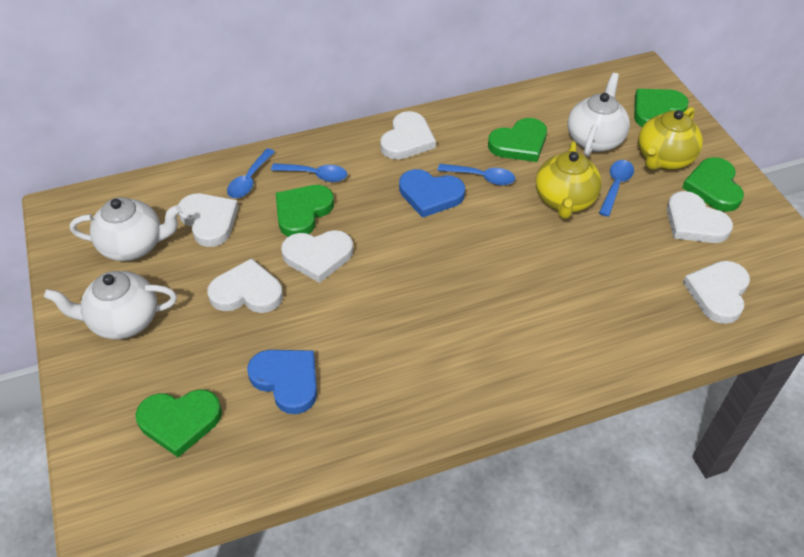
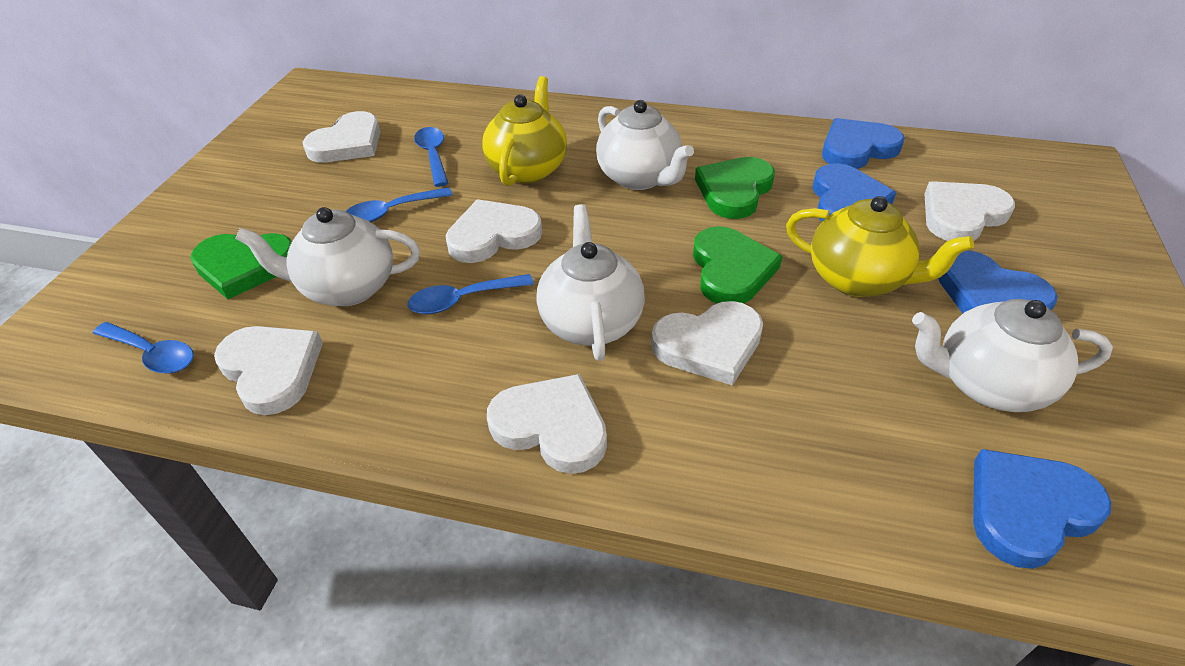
blue heart: 2 -> 4
green heart: 5 -> 3
white teapot: 3 -> 4

